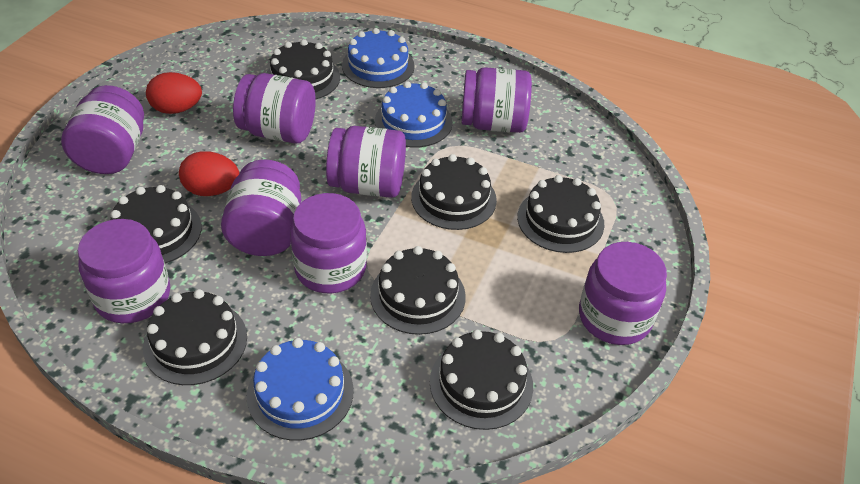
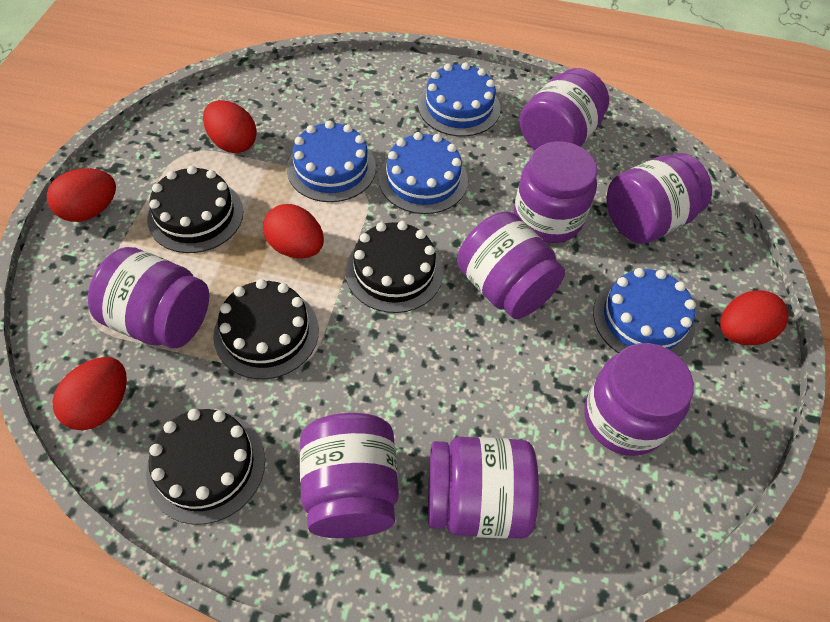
black cake: 7 -> 4
blue cake: 3 -> 4
red egg: 2 -> 5

